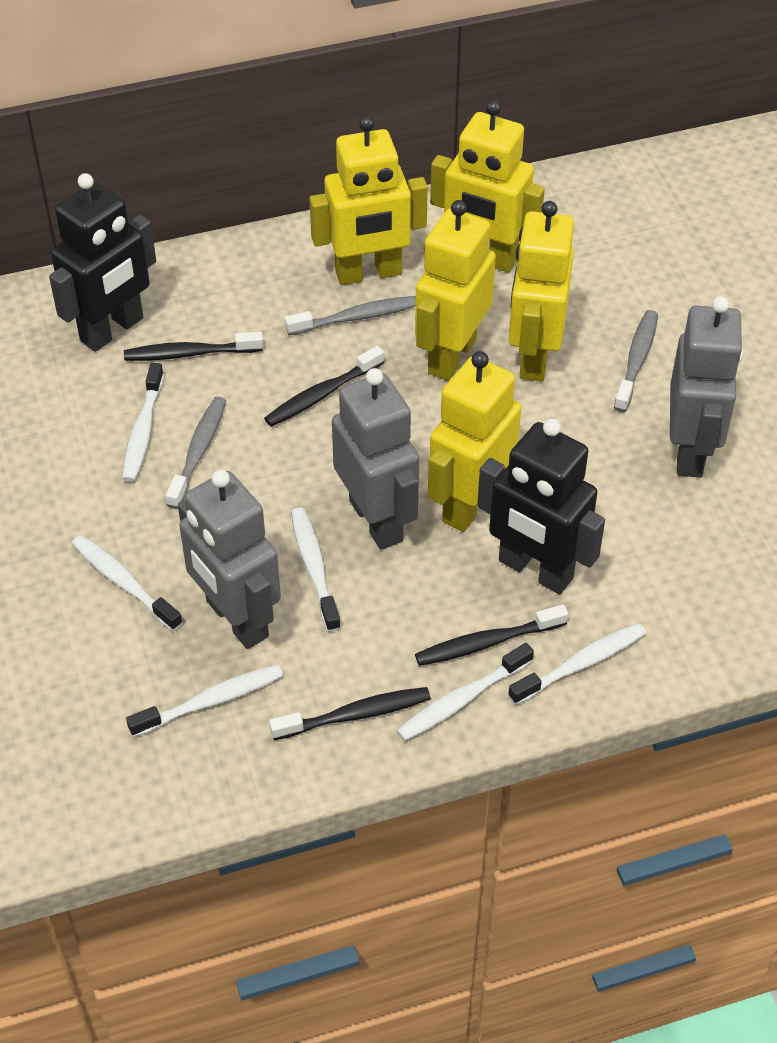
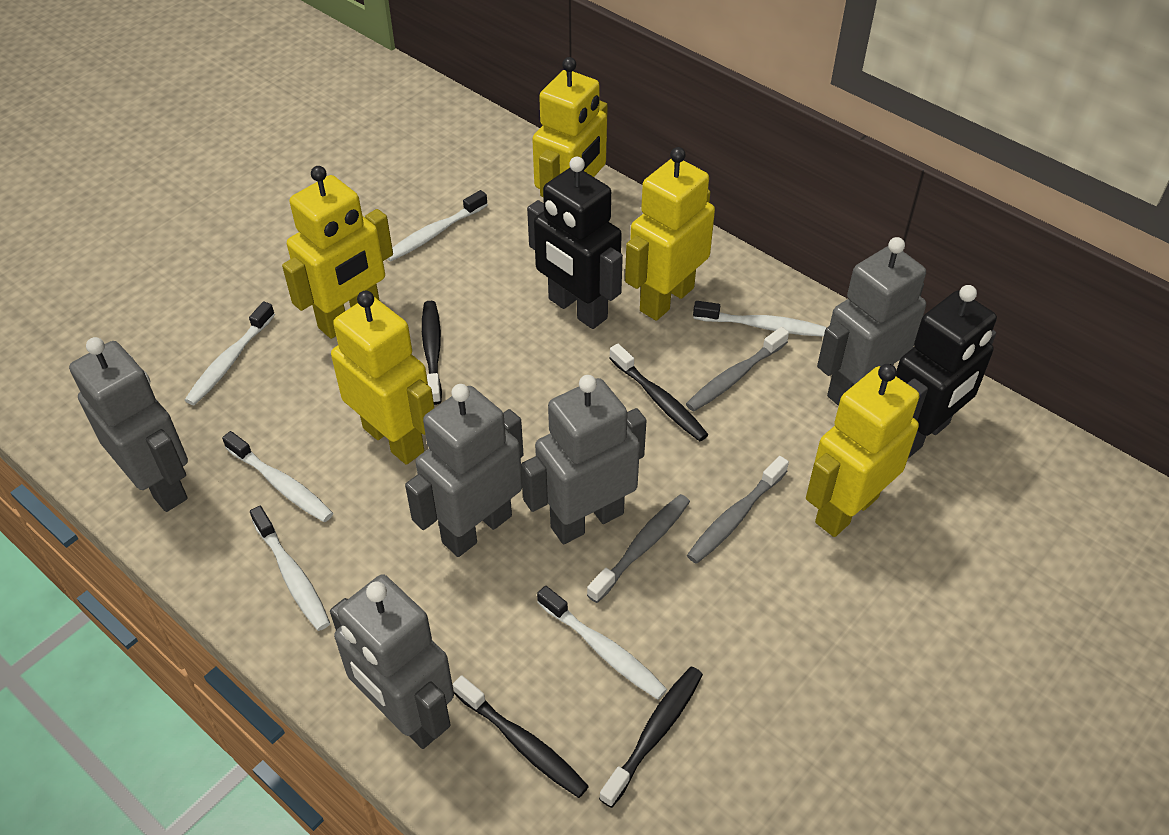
grey robot: 3 -> 5

